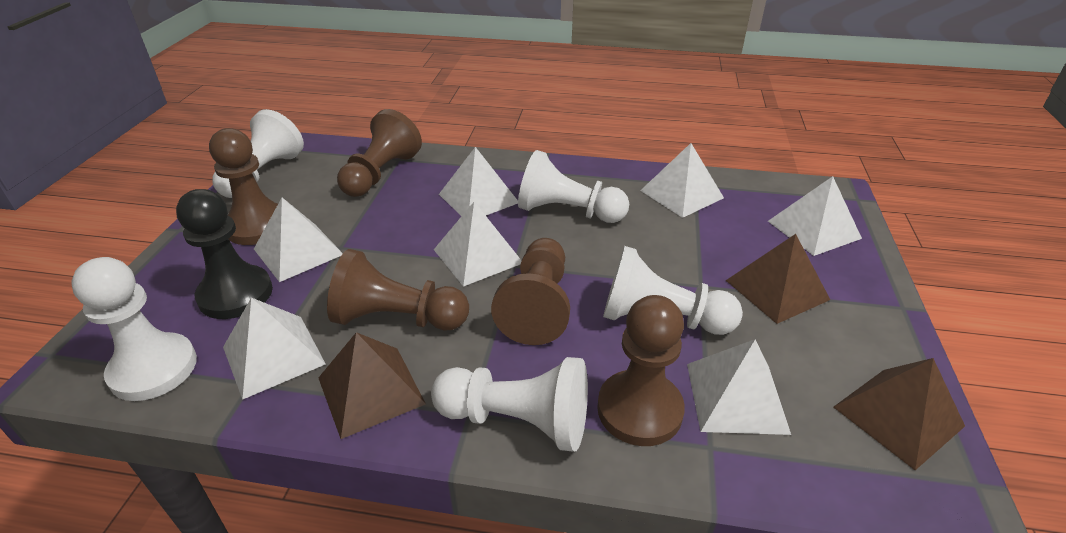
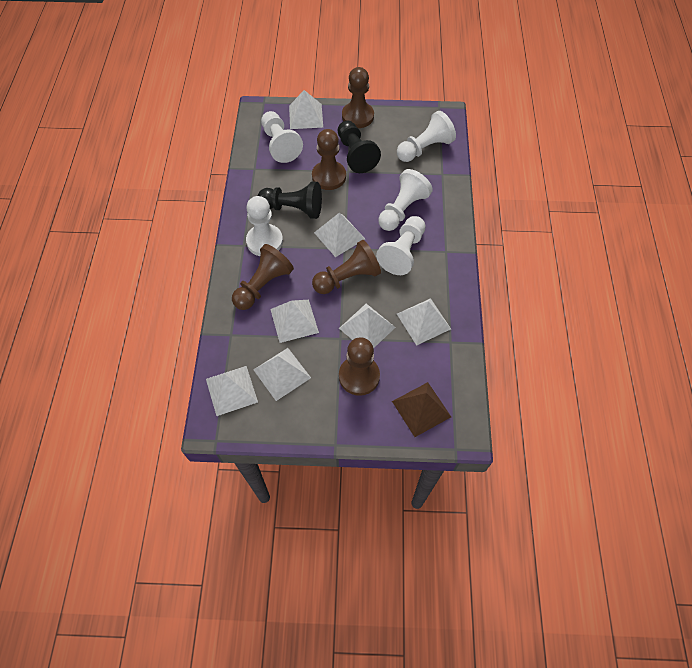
black pawn: 1 -> 2
brown pyramid: 3 -> 1

